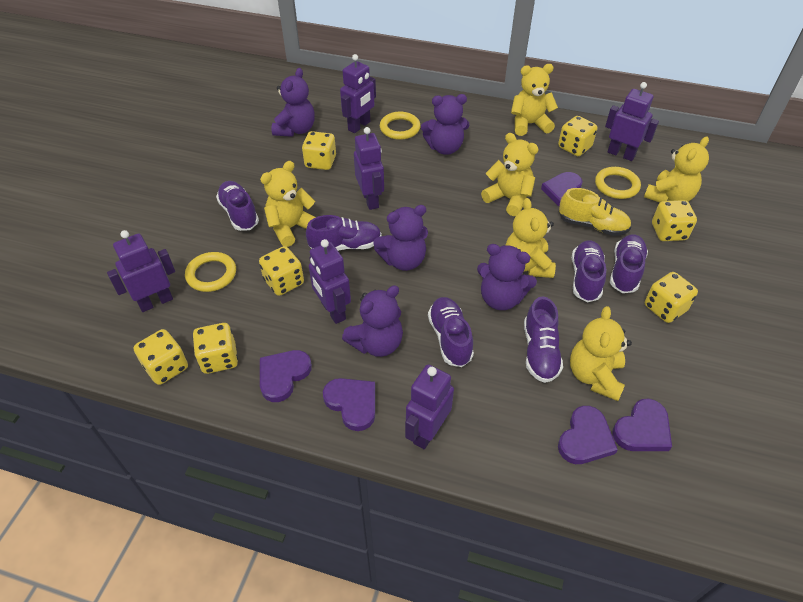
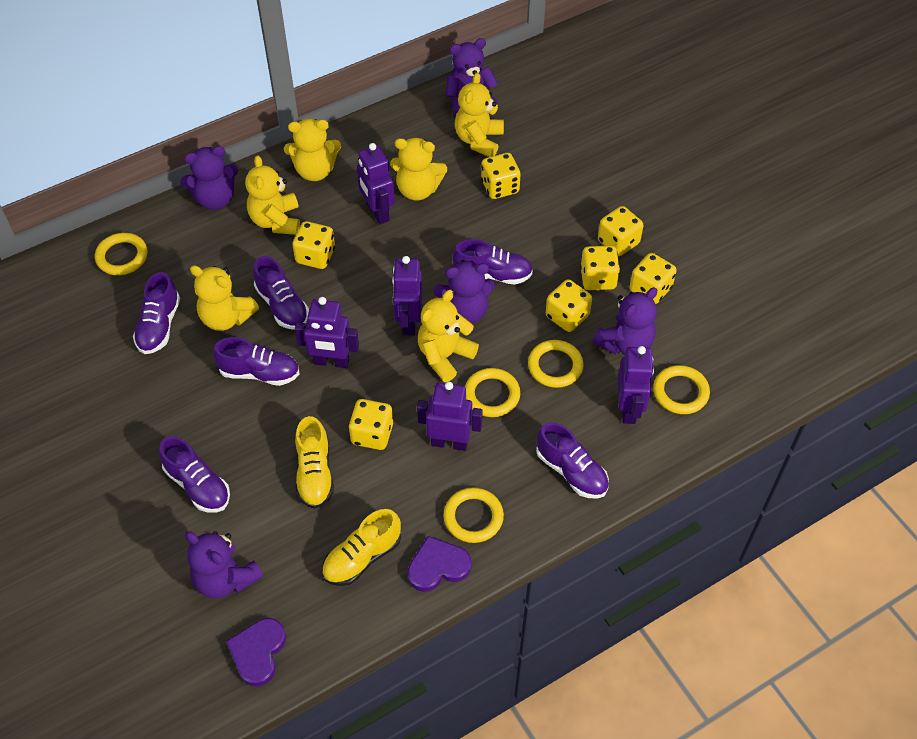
purple heart: 5 -> 2
purple robot: 6 -> 5
yellow ring: 3 -> 5
yellow shoe: 1 -> 2

